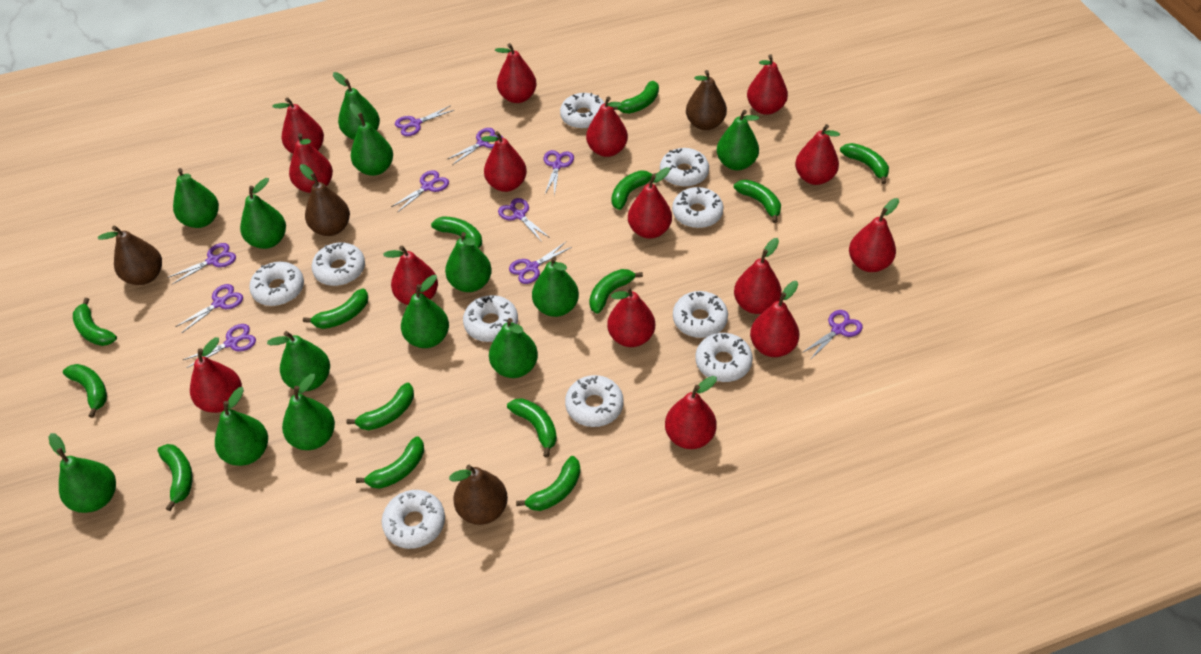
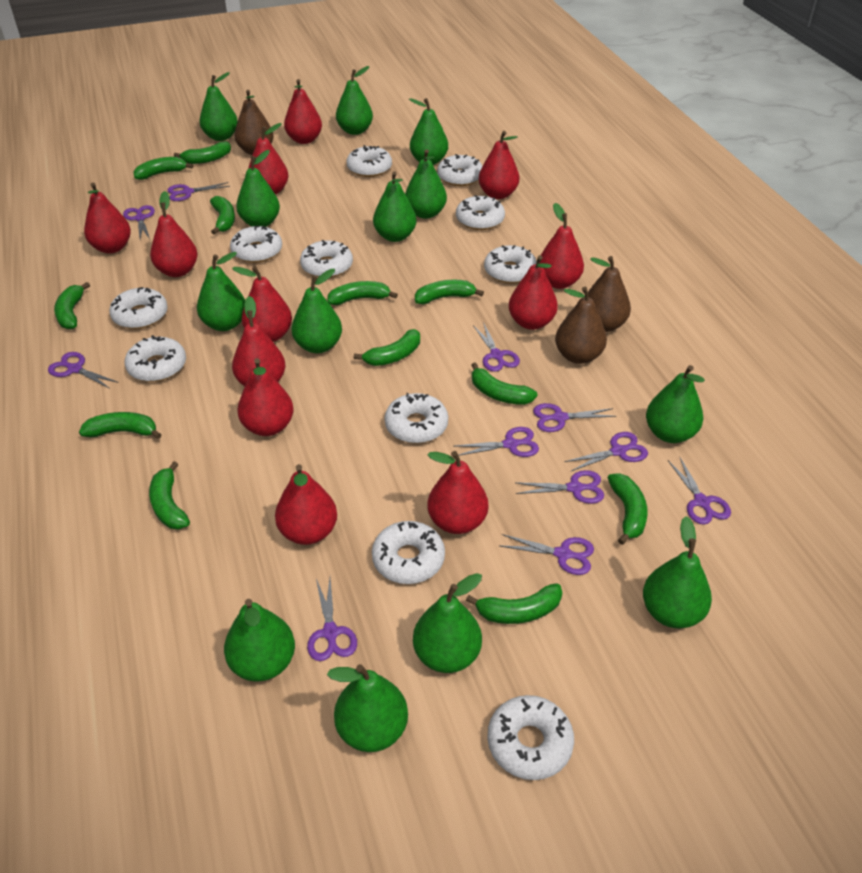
brown pear: 4 -> 3
green banana: 14 -> 12
purple scissors: 10 -> 11
red pear: 15 -> 12
white donut: 10 -> 11

